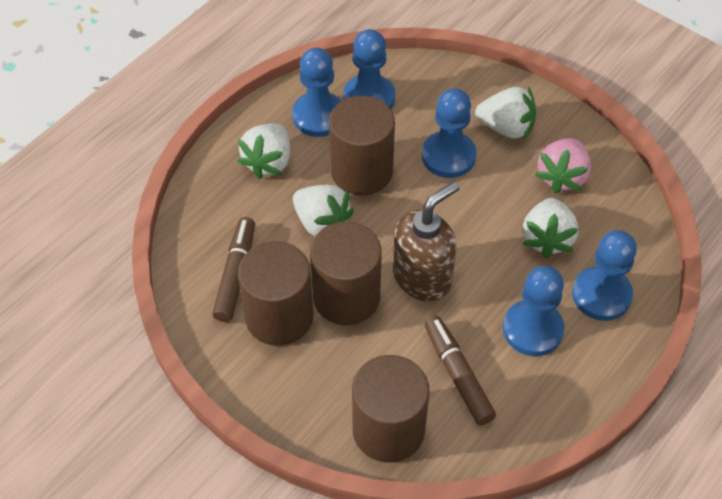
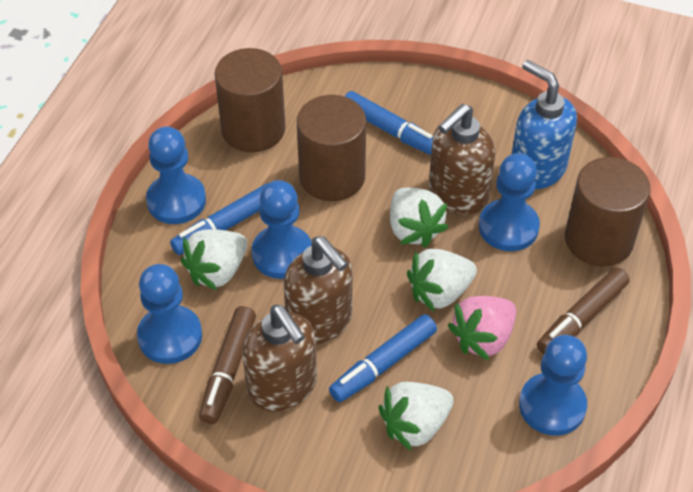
blue marker: 0 -> 3
blue soap dispenser: 0 -> 1
brown cylinder: 4 -> 3
brown soap dispenser: 1 -> 3

